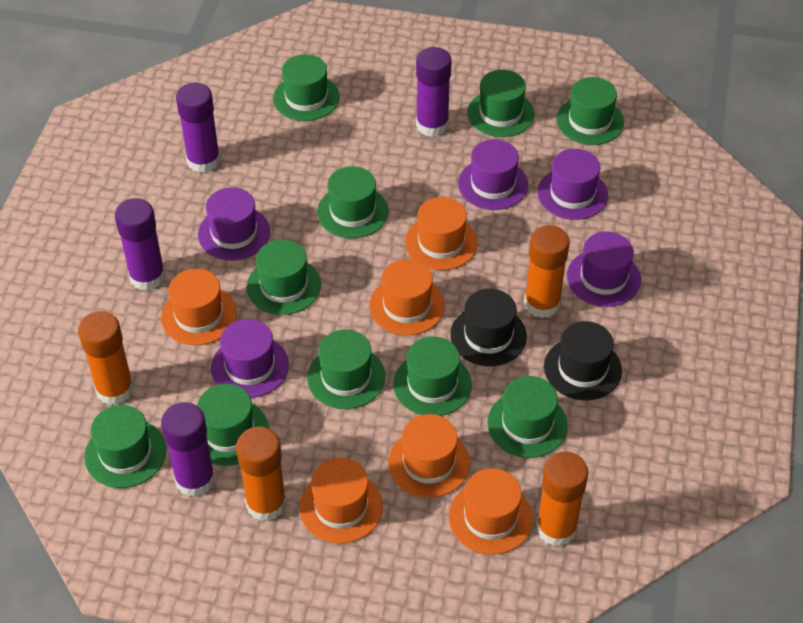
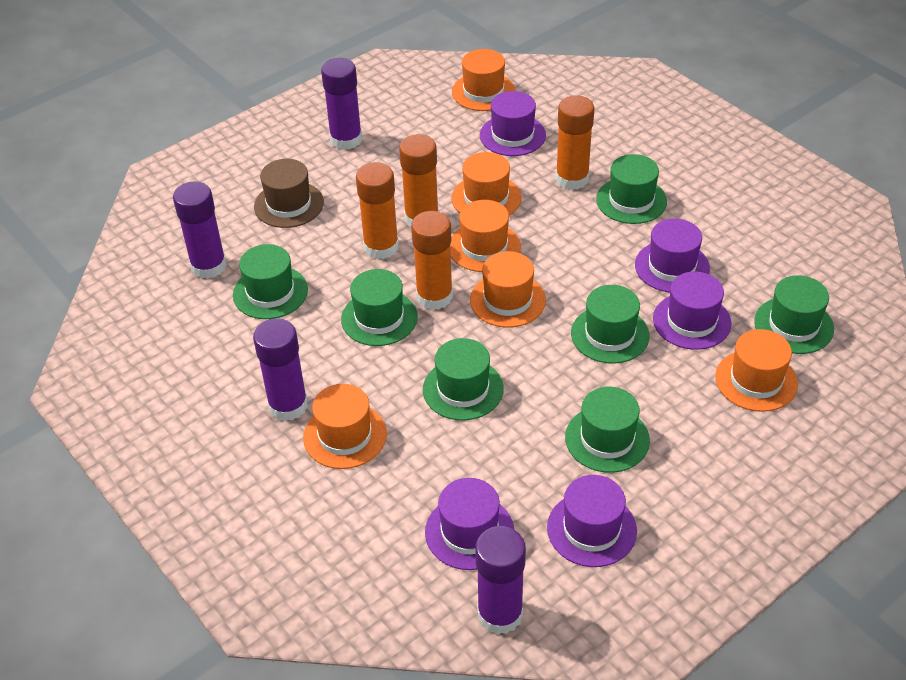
black hat: 2 -> 0
brown hat: 0 -> 1
green hat: 10 -> 7

